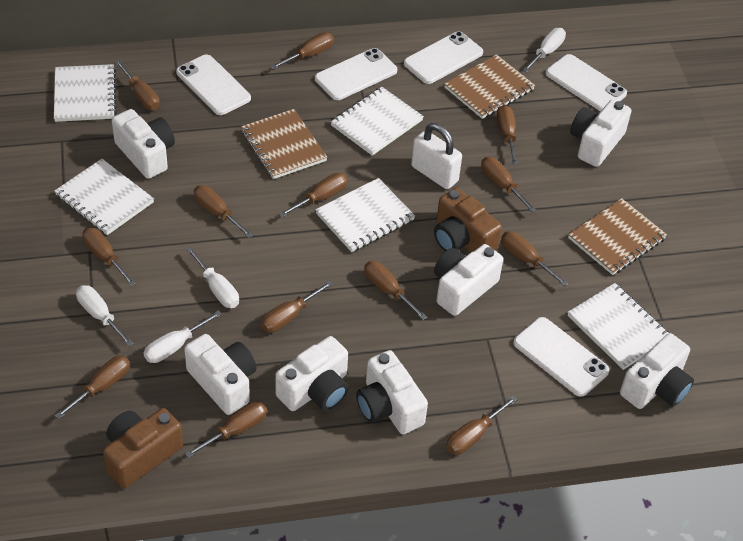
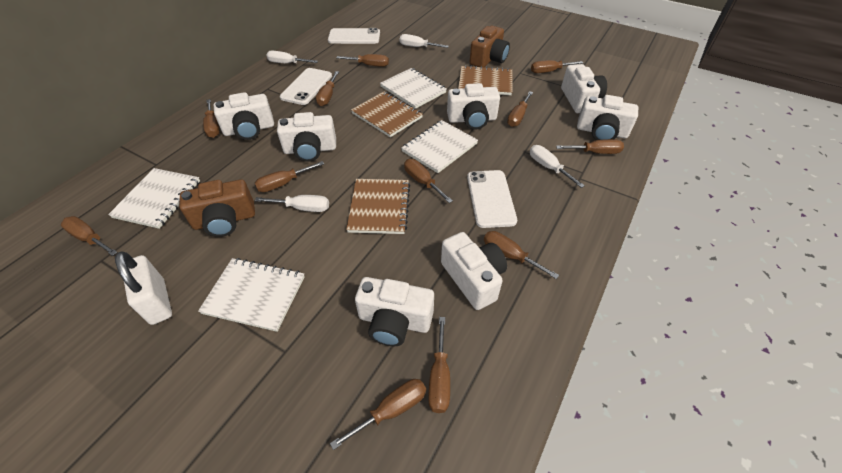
brown screwdriver: 13 -> 12
white notebook: 5 -> 4
white phone: 5 -> 3

